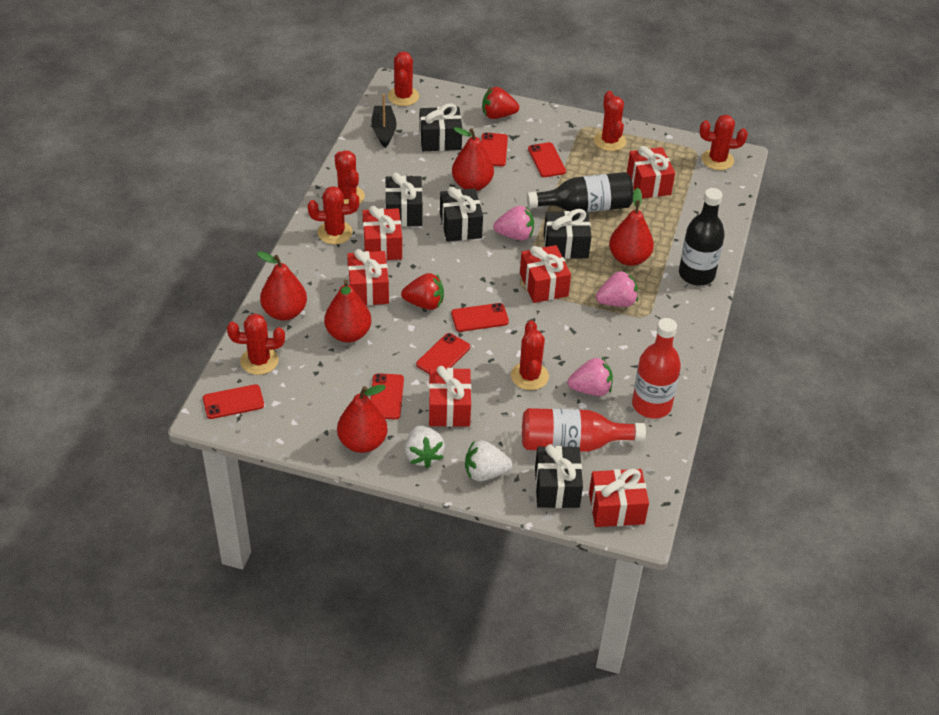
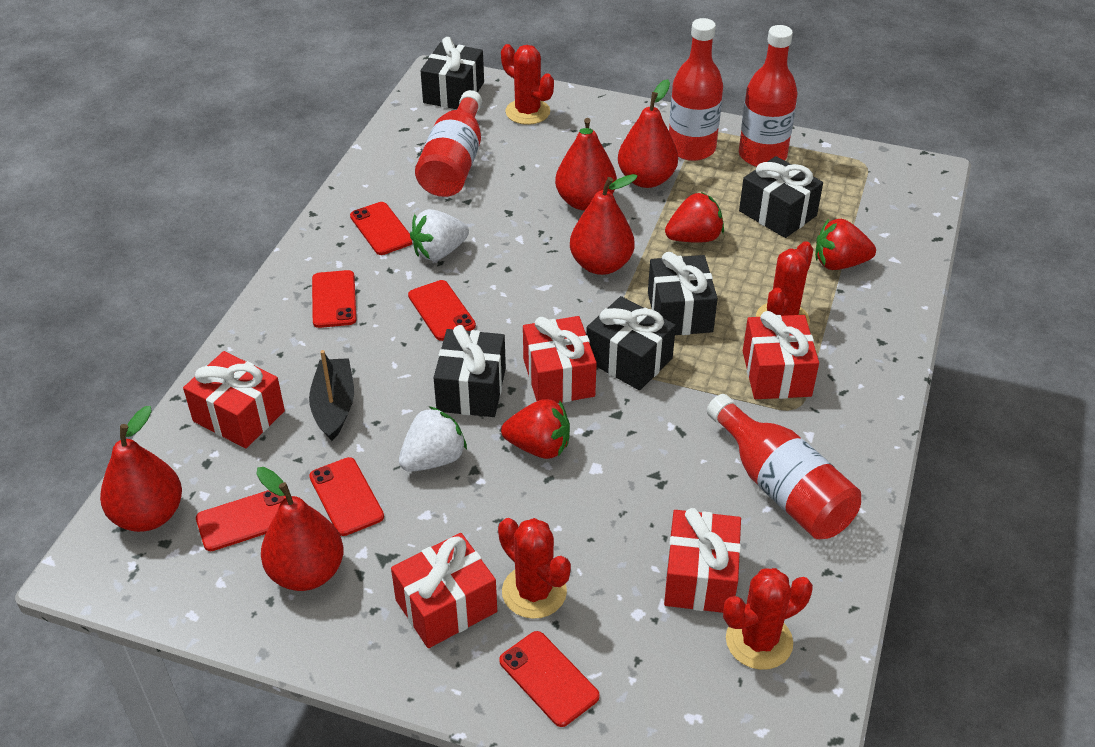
black bottle: 2 -> 0
pink strawberry: 3 -> 0
red bottle: 2 -> 4
red cactus: 7 -> 4
red gift: 6 -> 5
red strawberry: 2 -> 3

